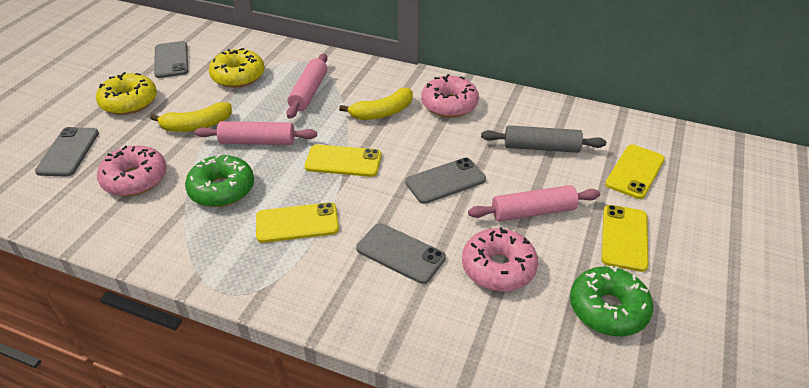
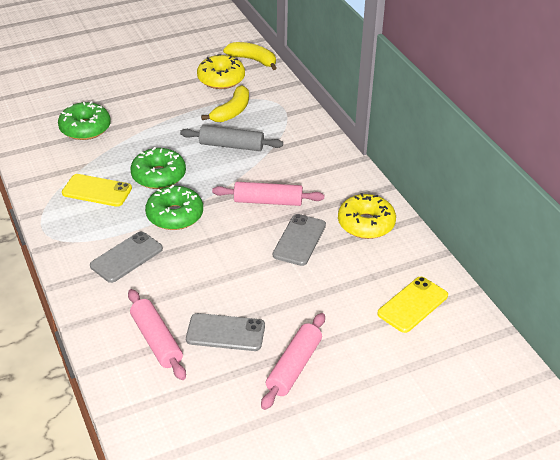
green donut: 2 -> 3
grey phone: 4 -> 3
pink donut: 3 -> 0
yellow phone: 4 -> 2

